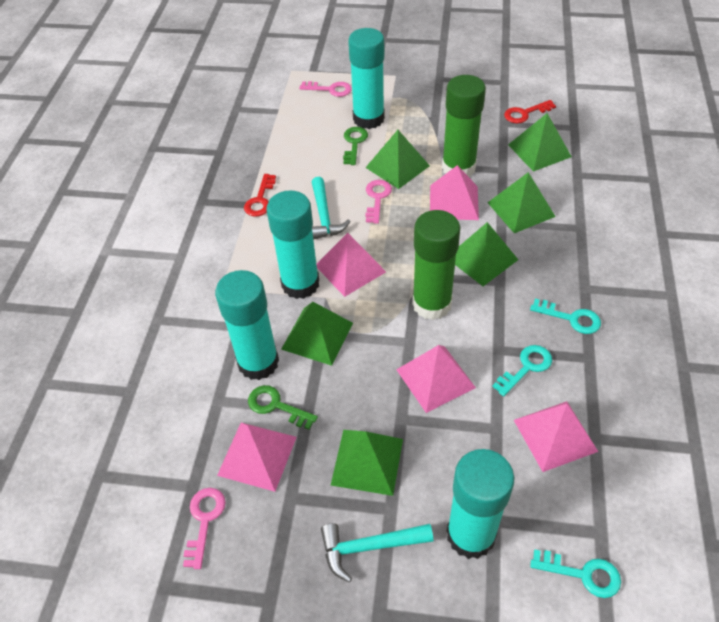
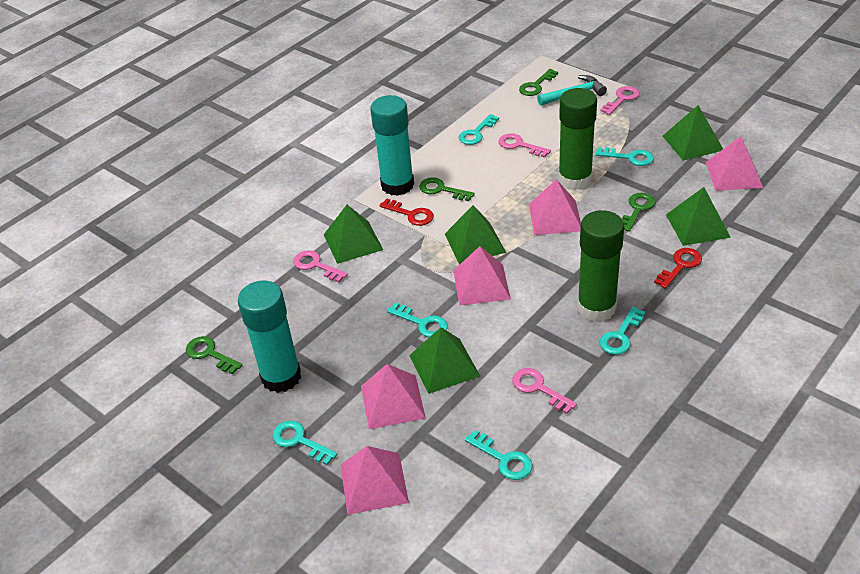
green key: 2 -> 4
green pyramid: 6 -> 5
pink key: 3 -> 4
turquoise glue stick: 4 -> 2
turquoise hammer: 2 -> 1
turquoise key: 3 -> 6

